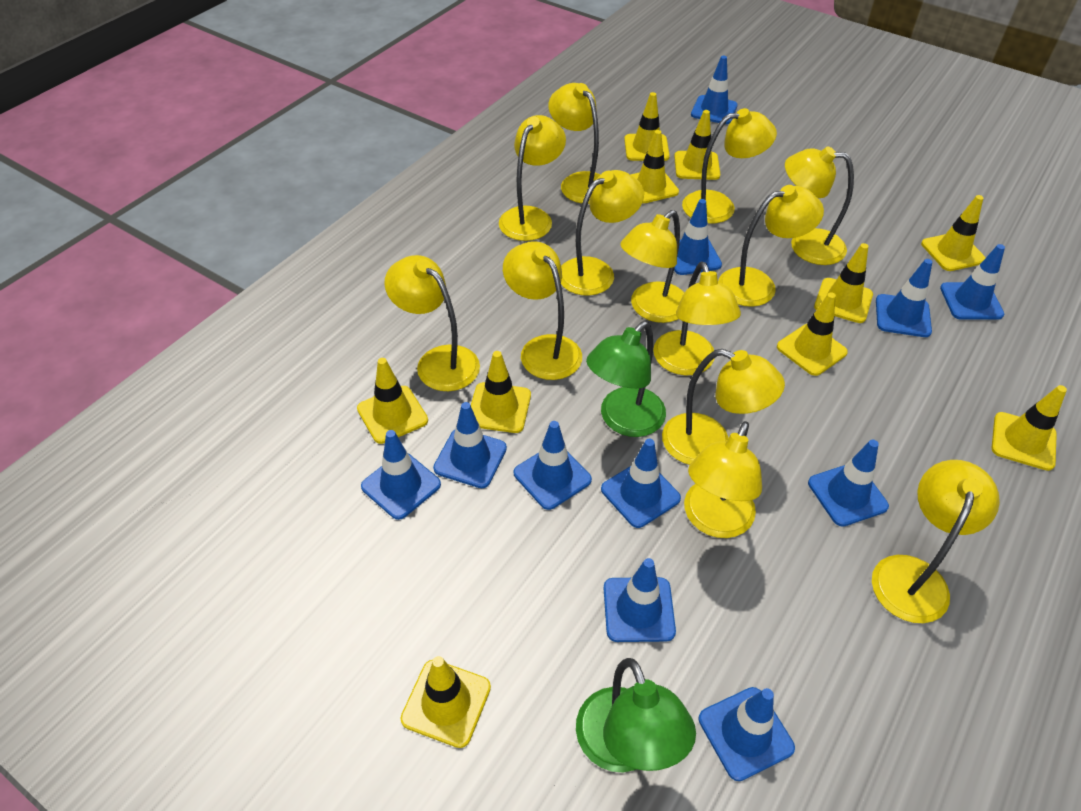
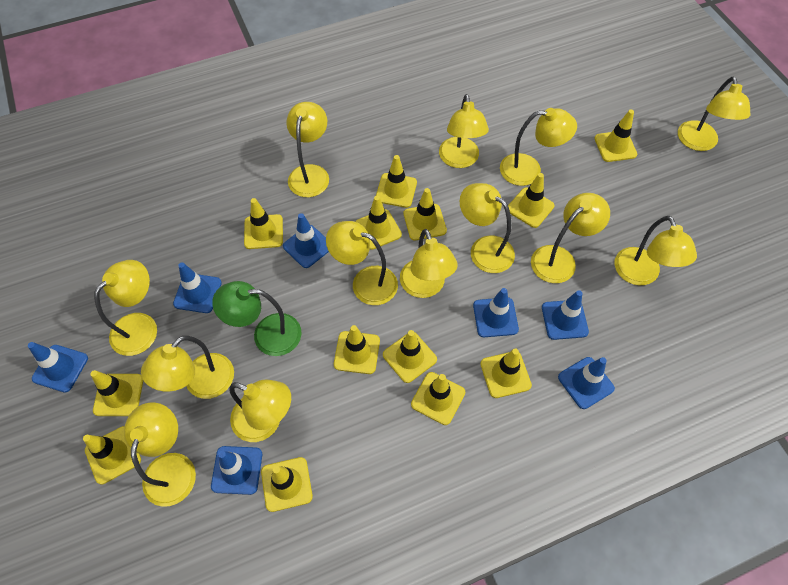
blue traffic cone: 11 -> 7
green lamp: 2 -> 1
yellow traffic cone: 10 -> 13

